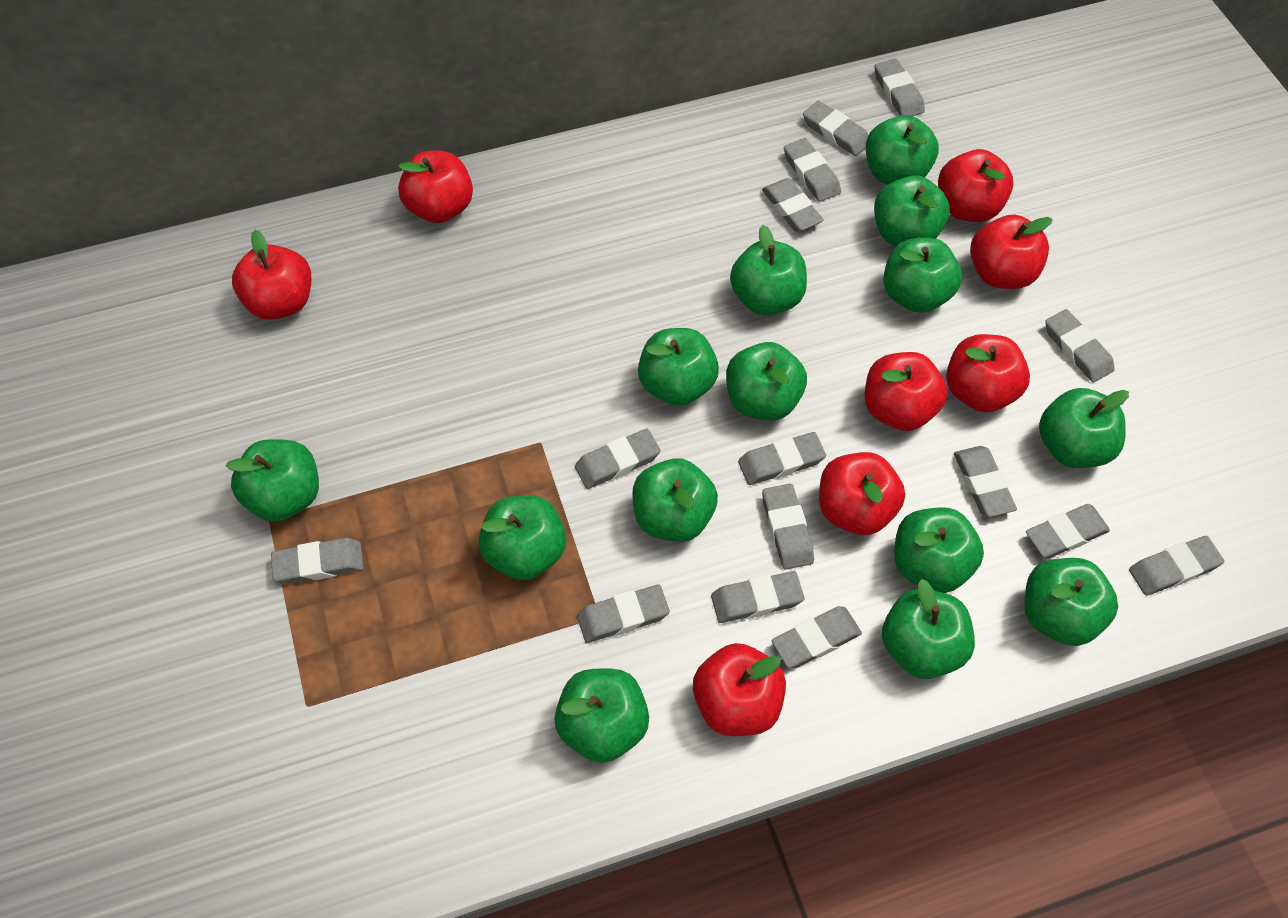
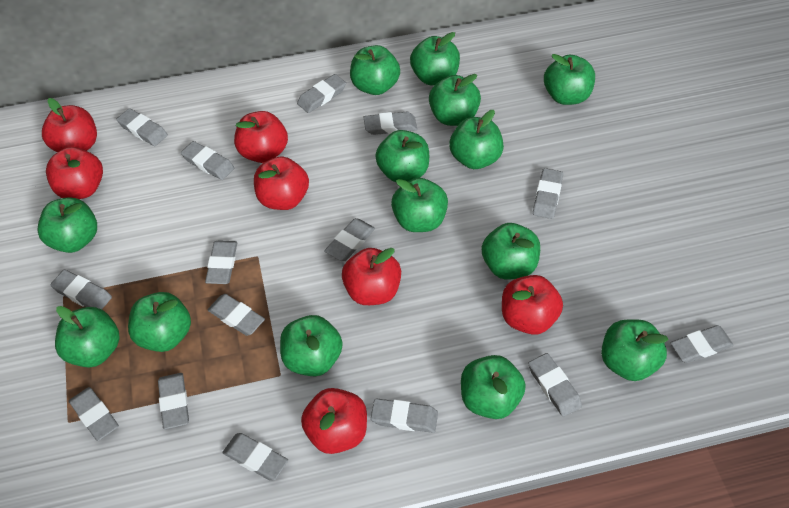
red apple: 8 -> 7

